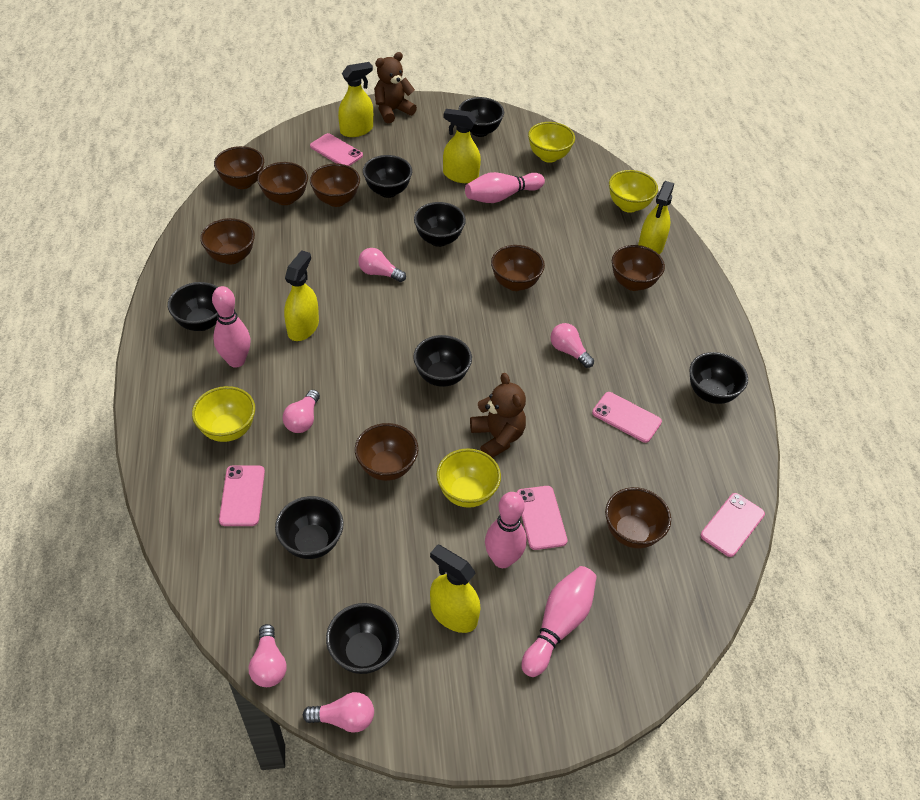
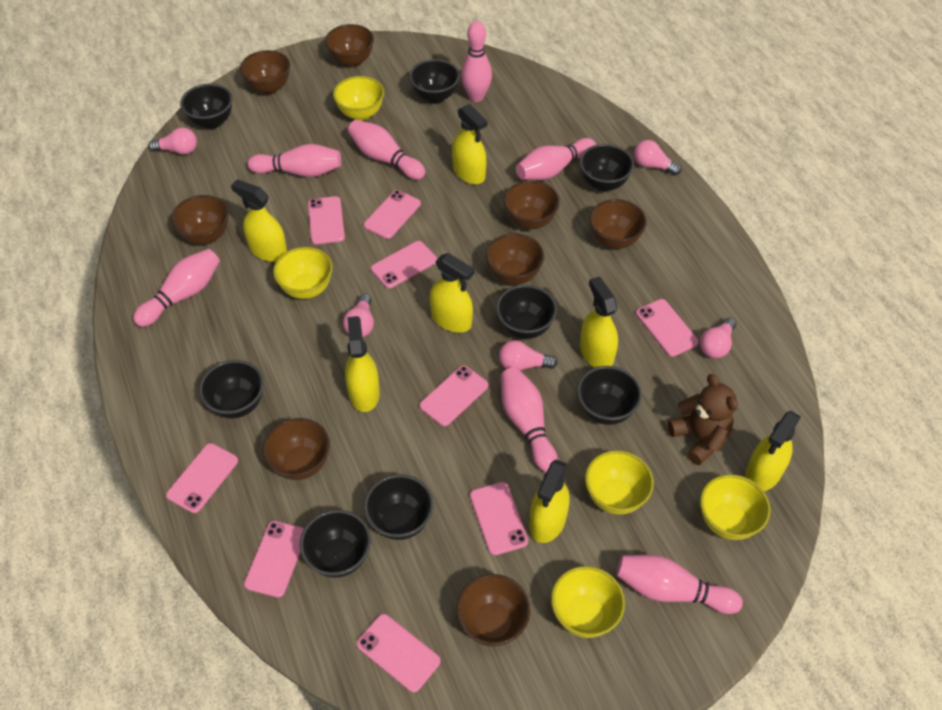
brown teddy bear: 2 -> 1
pink bowling pin: 4 -> 7
pink phone: 5 -> 9
yellow bowl: 4 -> 5
yellow spray bottle: 5 -> 7

